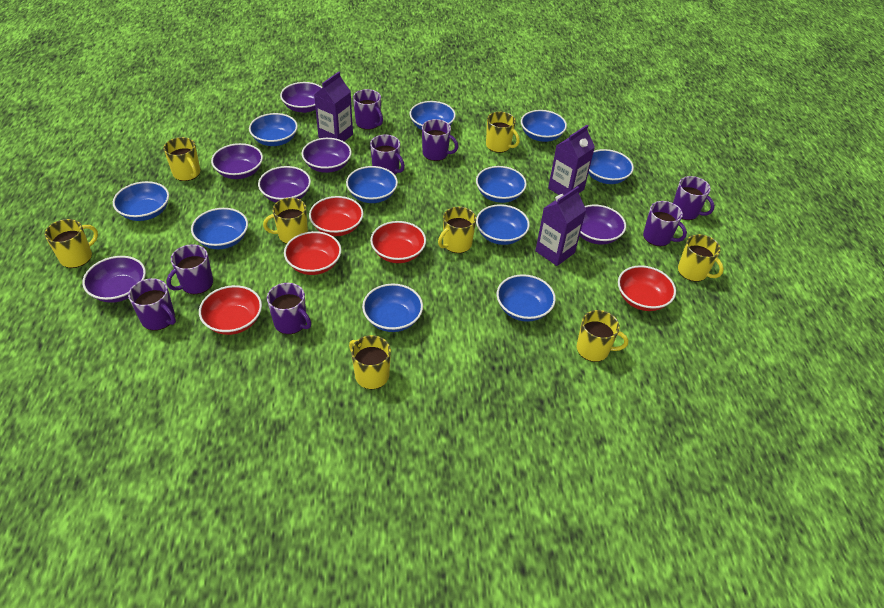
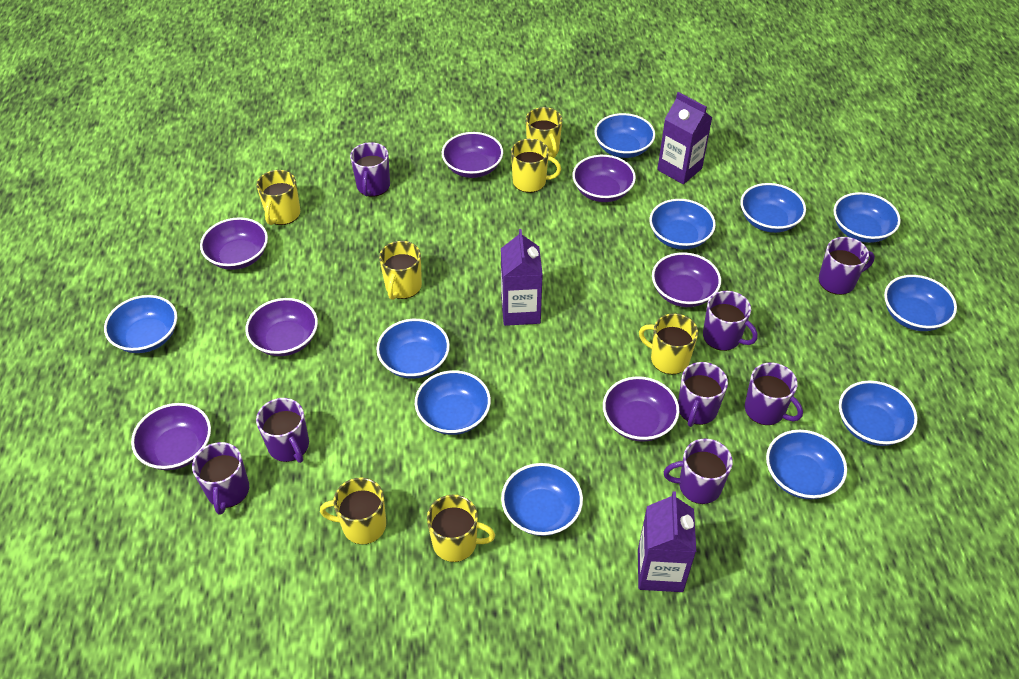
purple bowl: 6 -> 7
red bowl: 5 -> 0
yellow mug: 8 -> 7

